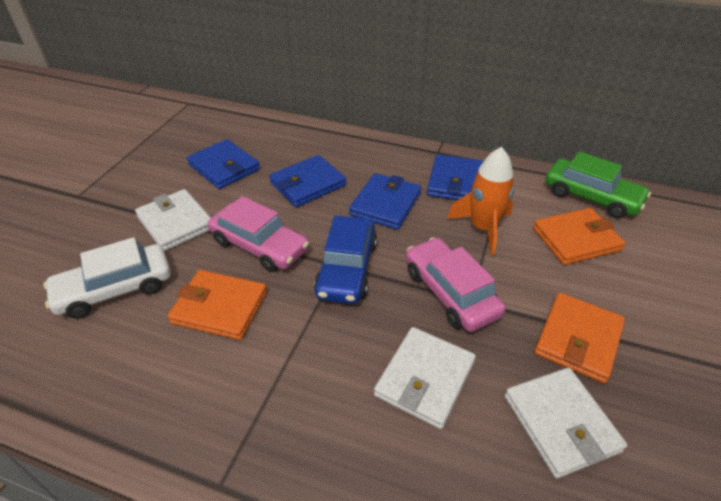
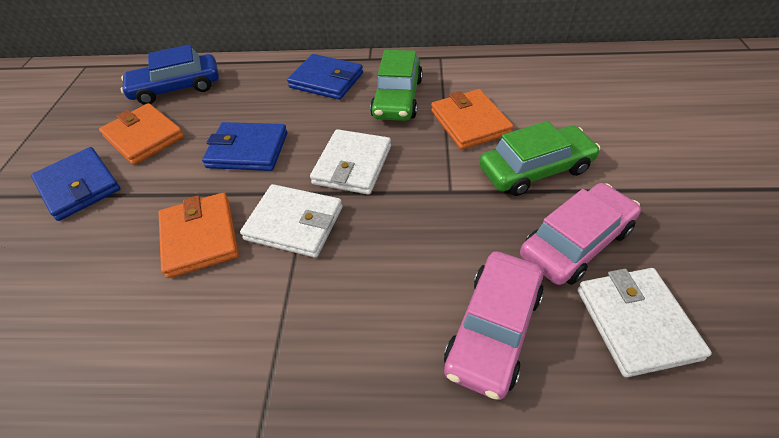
blue wallet: 4 -> 3
green car: 1 -> 2
orange rocket: 1 -> 0
white car: 1 -> 0

